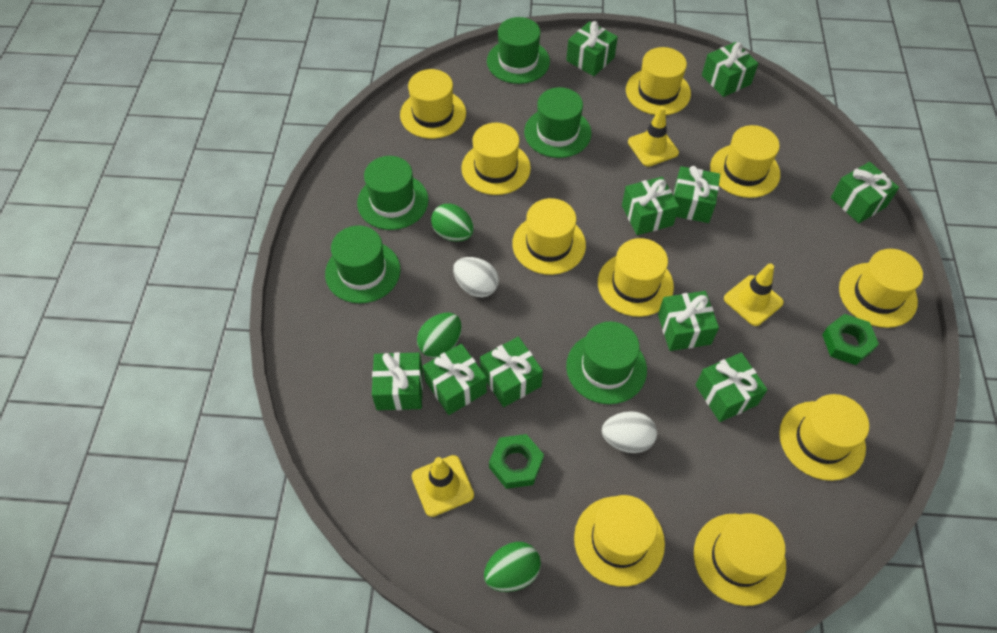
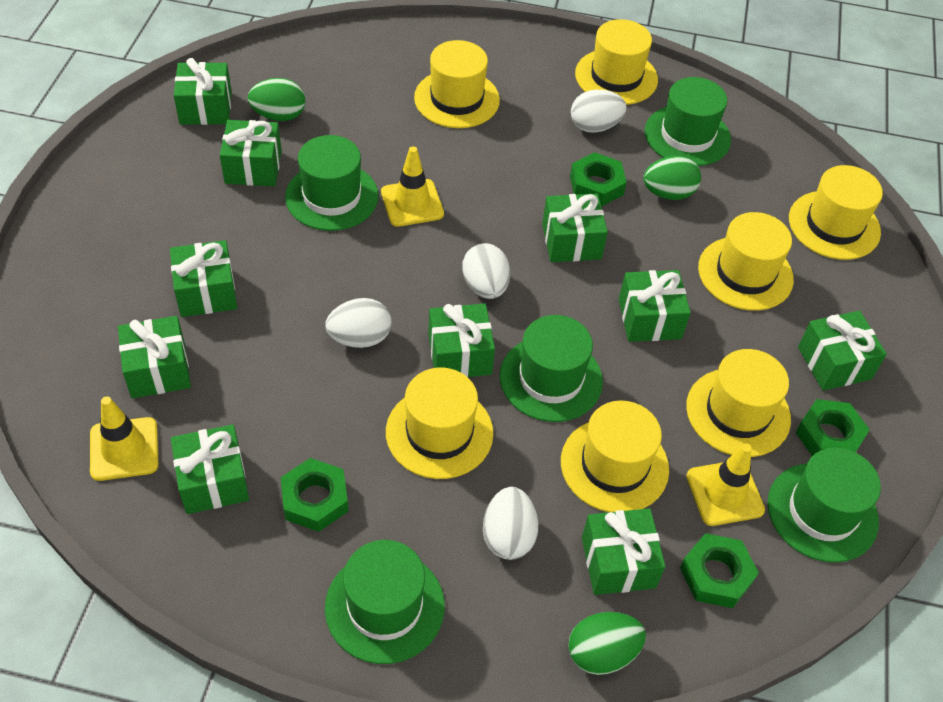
green nut: 2 -> 4
white egg: 2 -> 4
yellow hat: 10 -> 7

